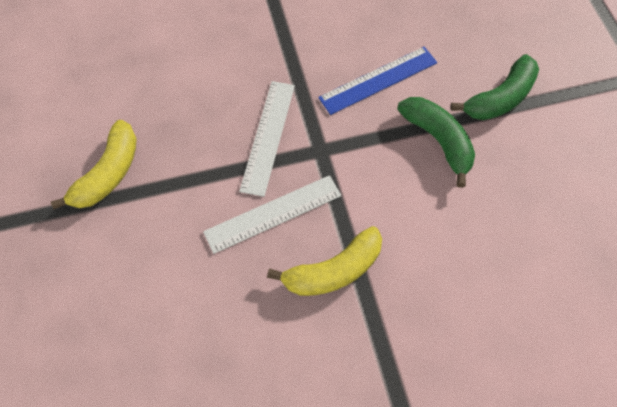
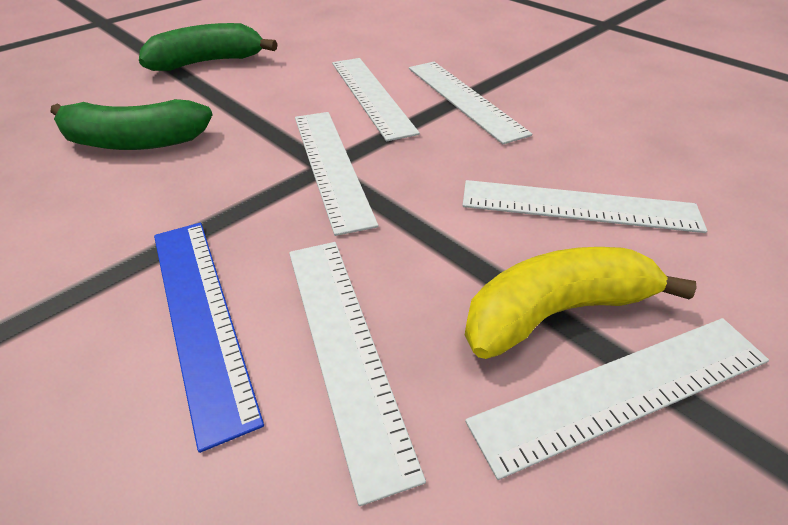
white ruler: 2 -> 6
yellow banana: 2 -> 1

